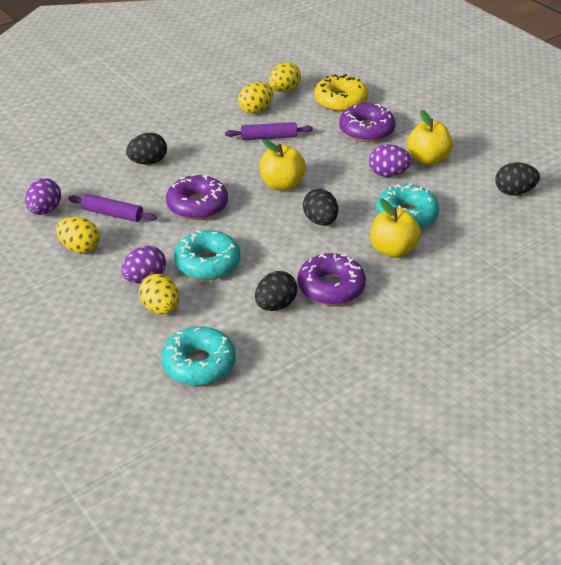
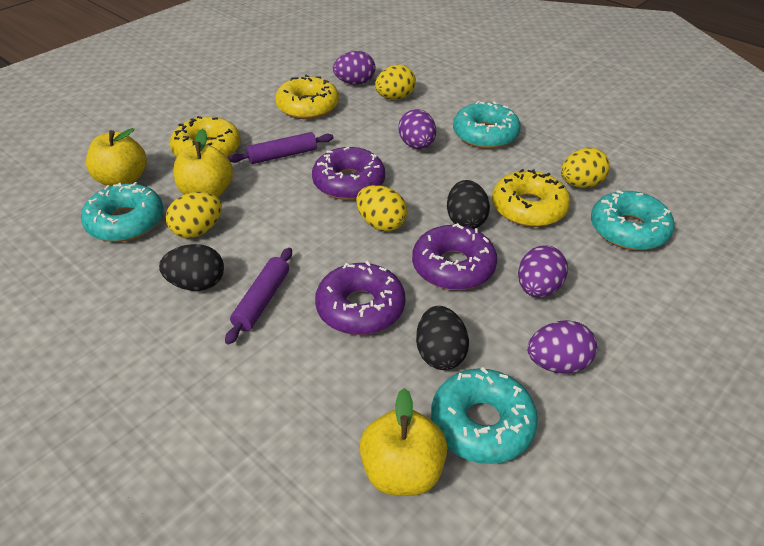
black egg: 4 -> 3
purple egg: 3 -> 4
turquoise donut: 3 -> 4
yellow donut: 1 -> 3

